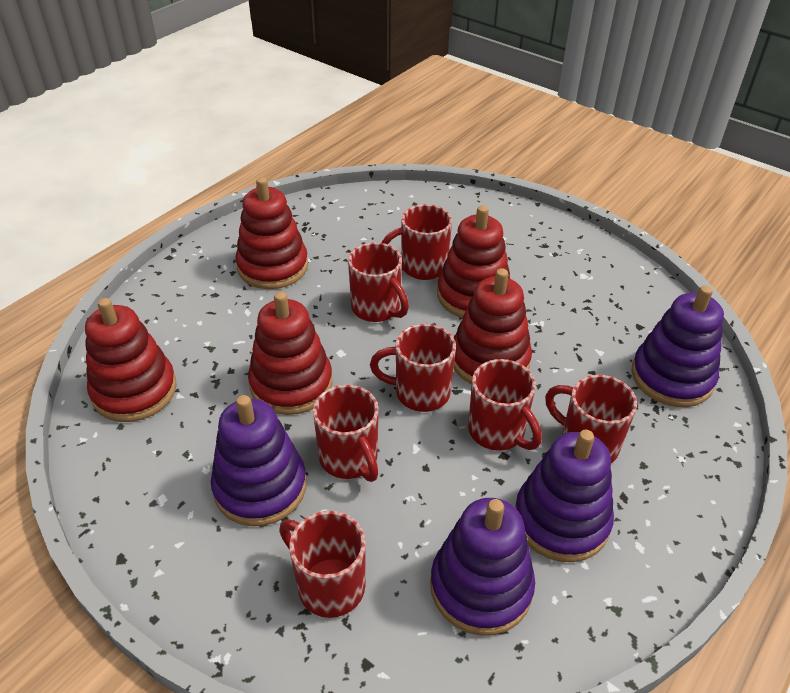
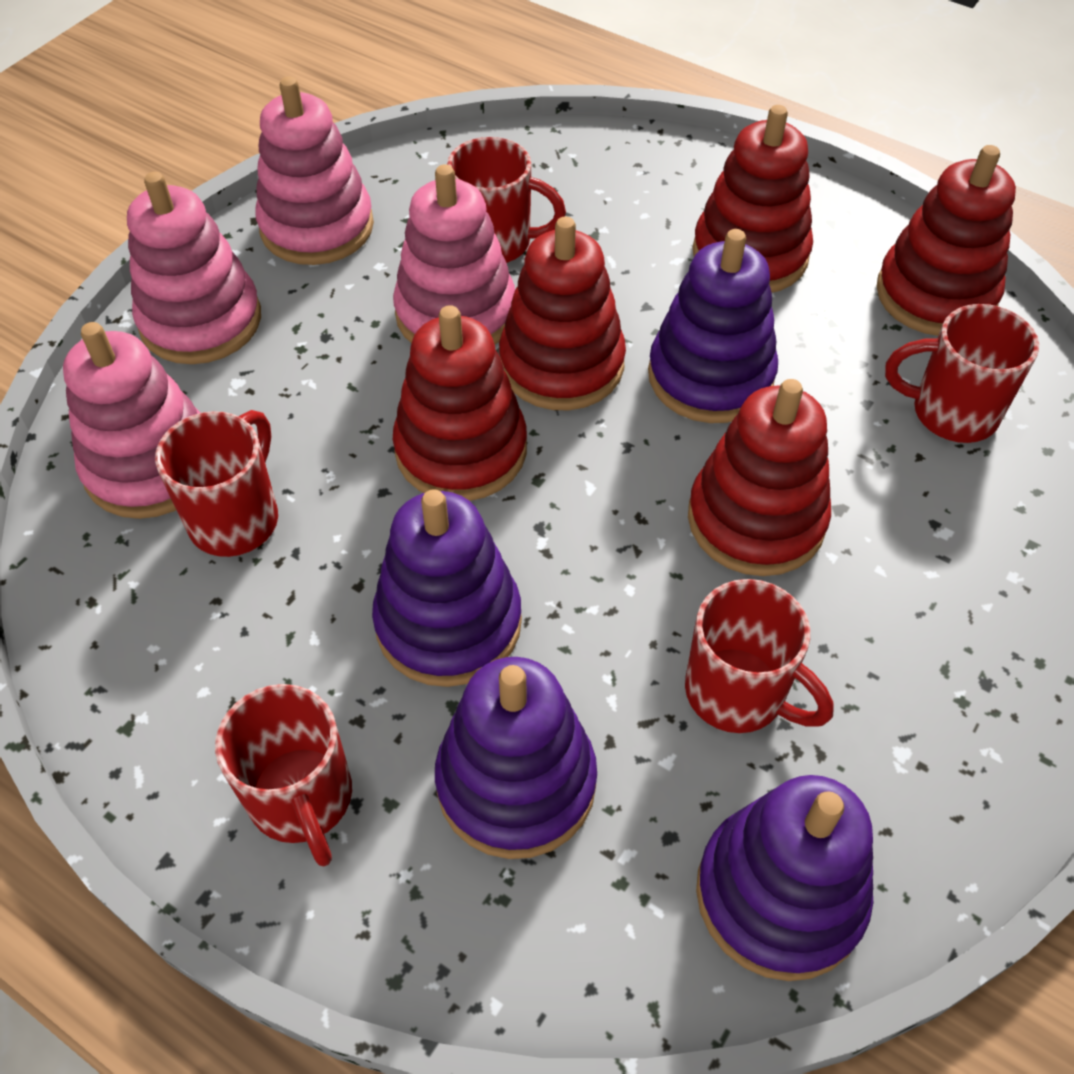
pink stacking toy: 0 -> 4
red mug: 7 -> 5

